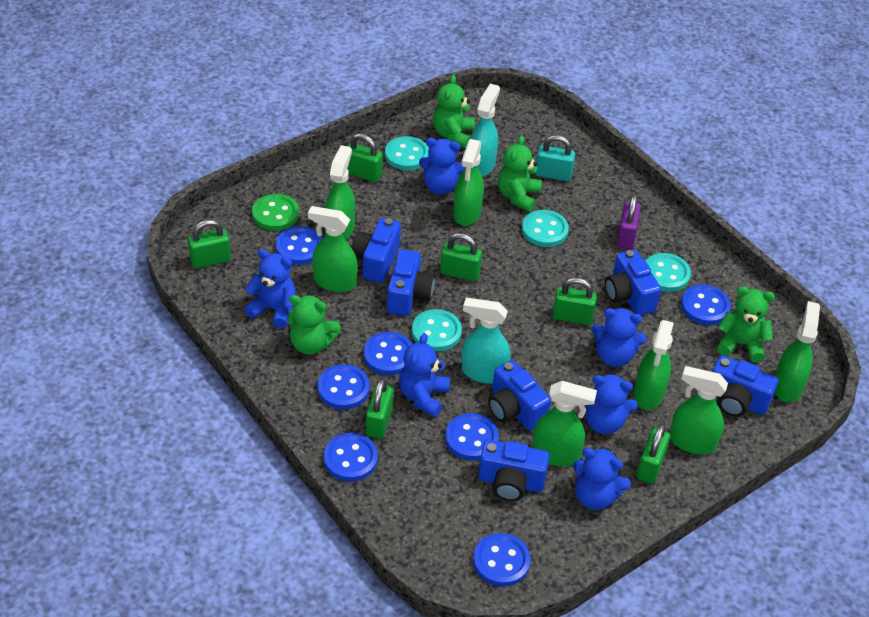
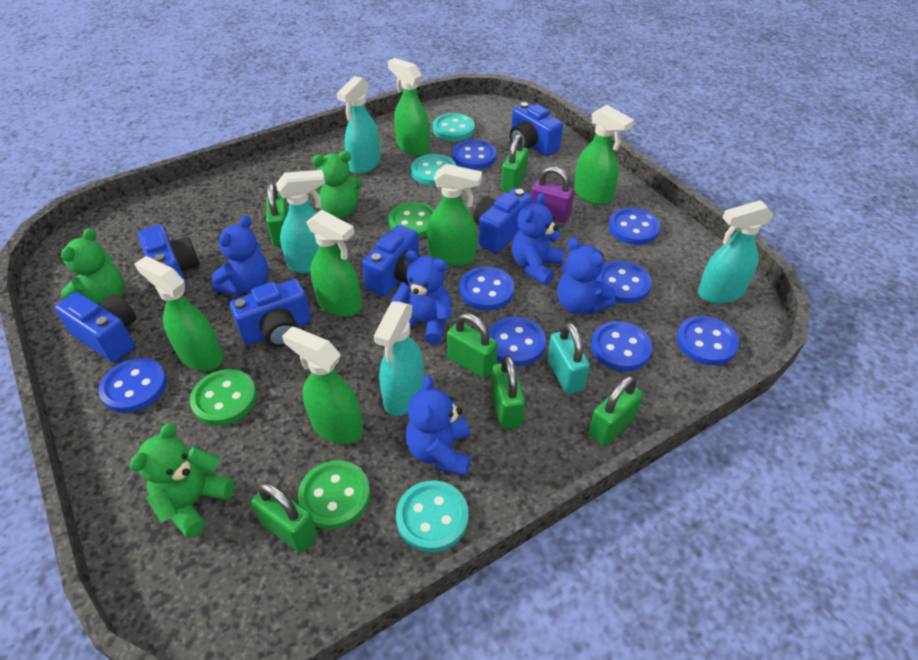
blue button: 7 -> 8
blue teddy bear: 6 -> 5
green button: 1 -> 3
green spray bottle: 7 -> 6
green teddy bear: 4 -> 3
turquoise button: 4 -> 3
turquoise spray bottle: 2 -> 4

